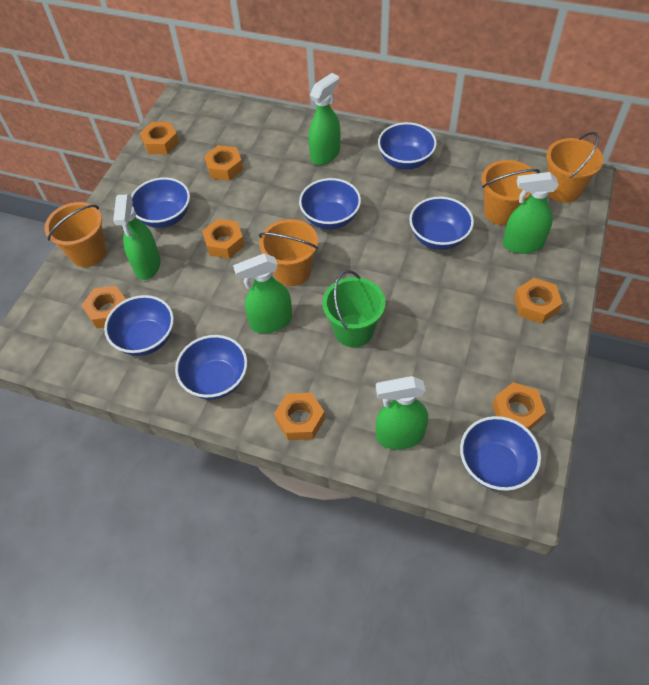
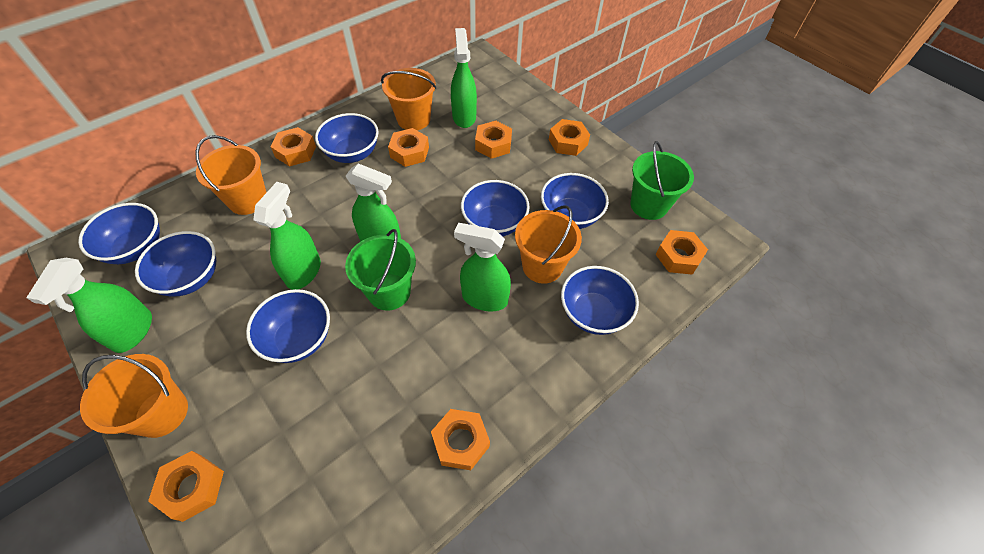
green bucket: 1 -> 2

